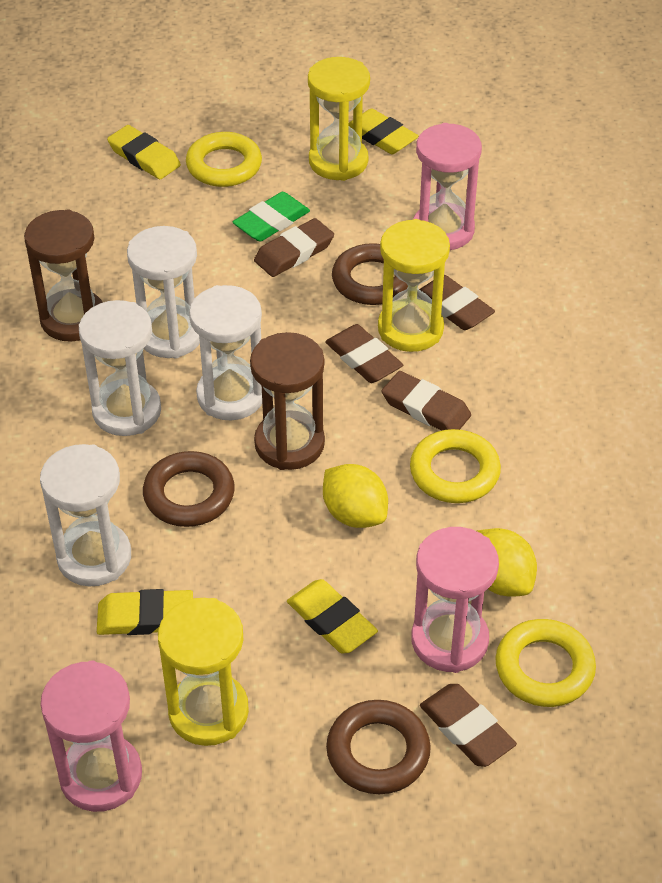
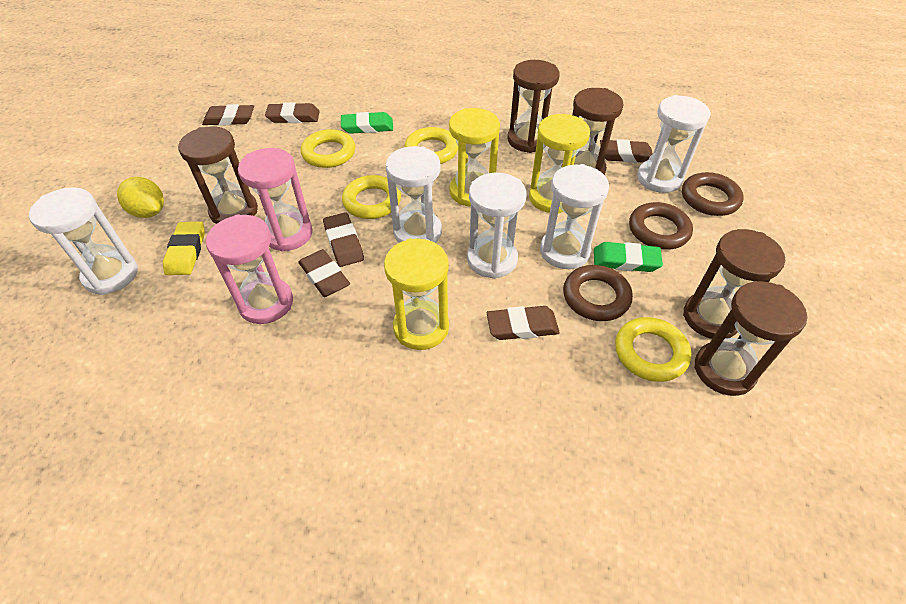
brown eraser: 5 -> 6
brown hourglass: 2 -> 5
green eraser: 1 -> 2
pink hourglass: 3 -> 2
white hourglass: 4 -> 5
yellow eraser: 4 -> 1
yellow lemon: 2 -> 1
yellow ring: 3 -> 4

